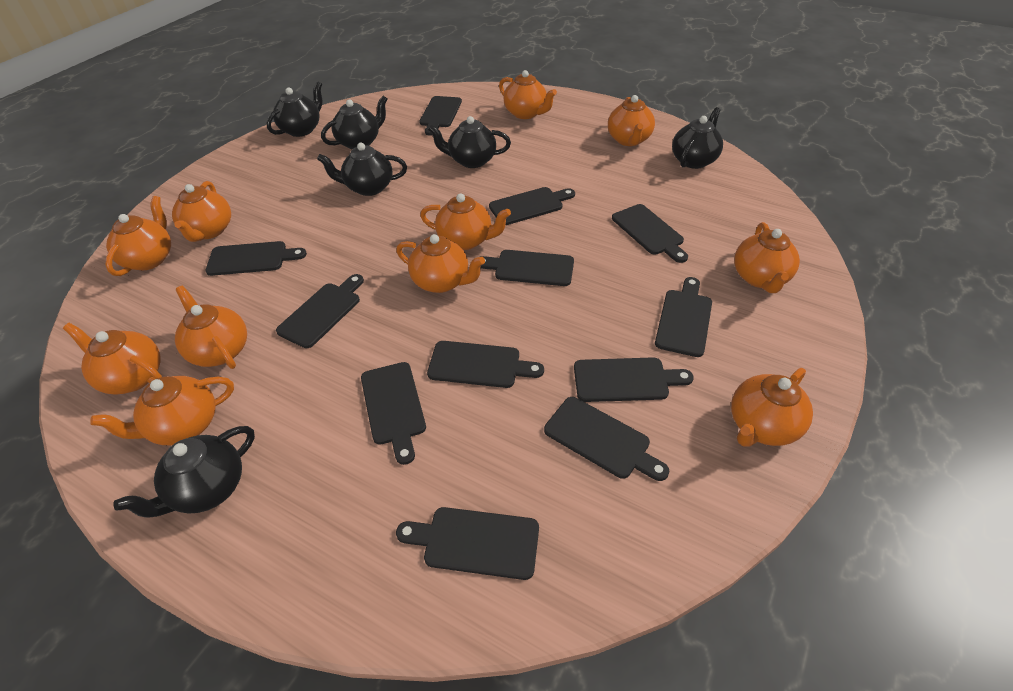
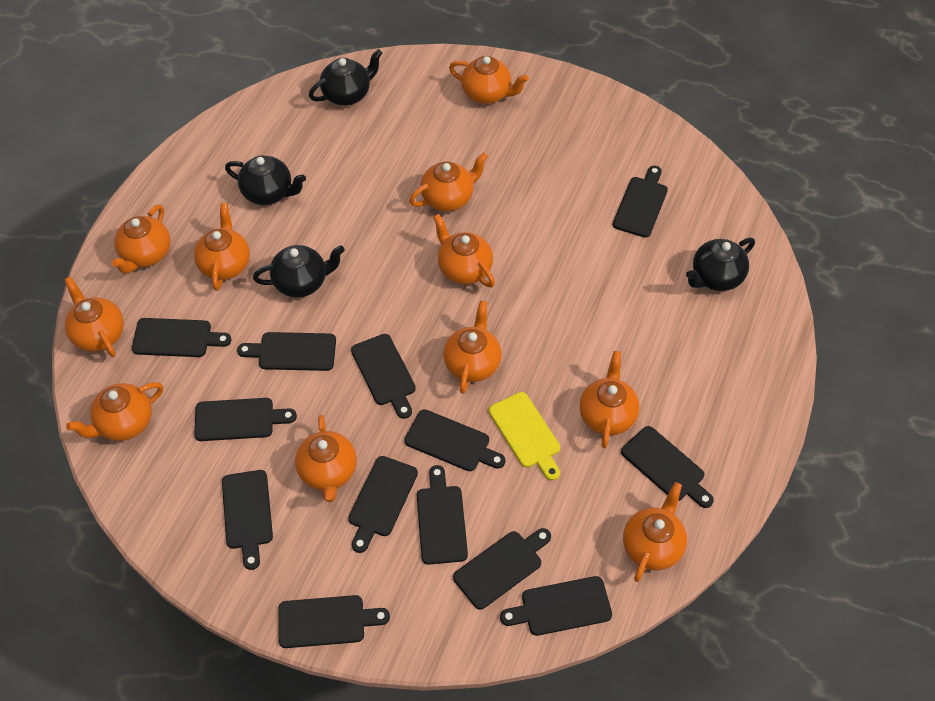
black cutting board: 12 -> 13
black teapot: 6 -> 4
yellow cutting board: 0 -> 1

